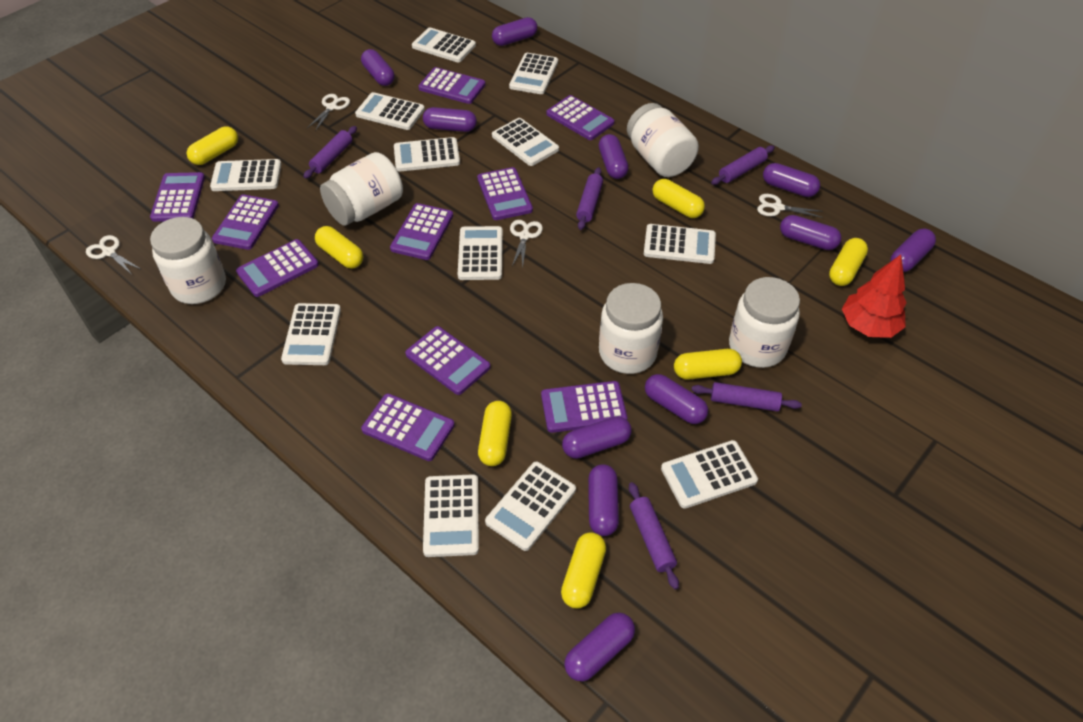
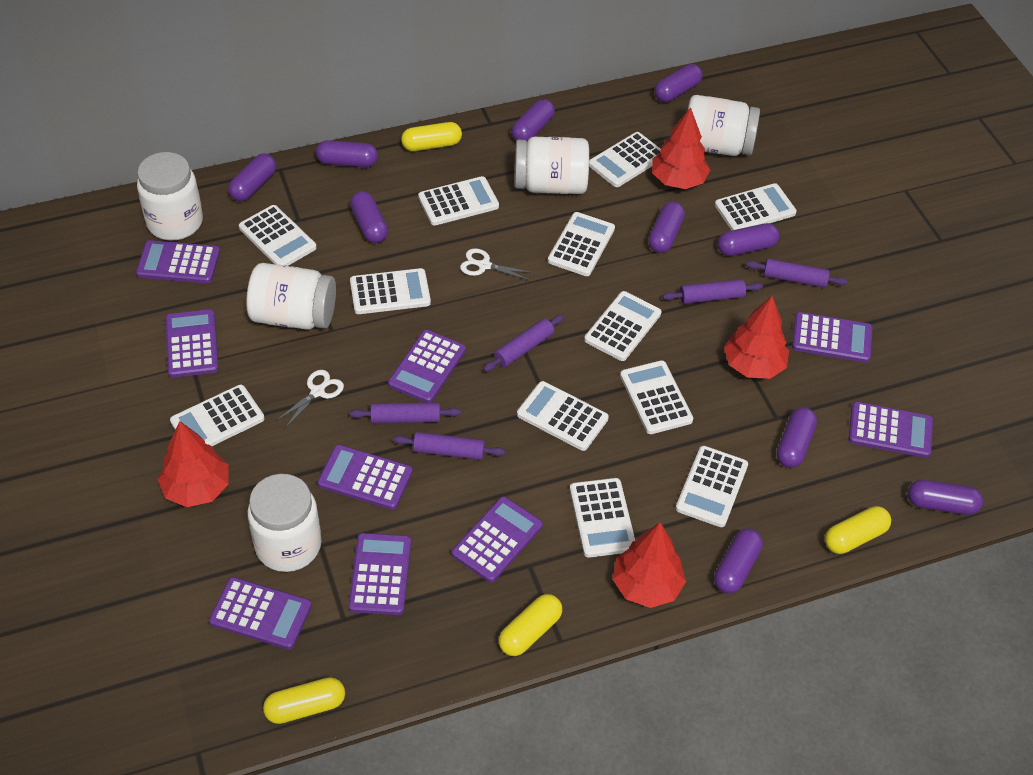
purple calculator: 10 -> 9
purple capsule: 11 -> 10
red tree: 1 -> 4
white scissors: 4 -> 2
yellow capsule: 7 -> 4

